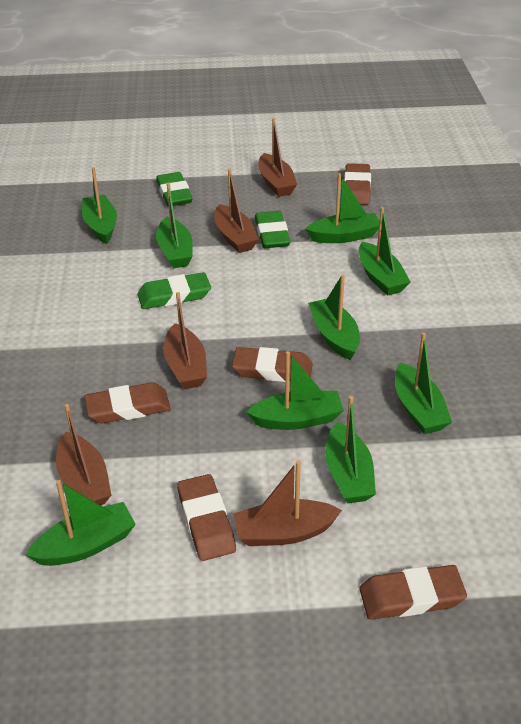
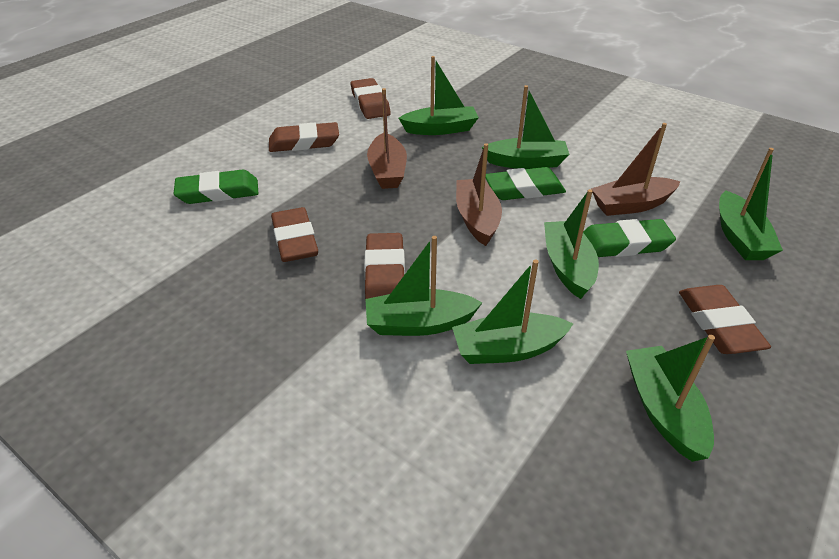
brown boat: 5 -> 3
green boat: 9 -> 7

